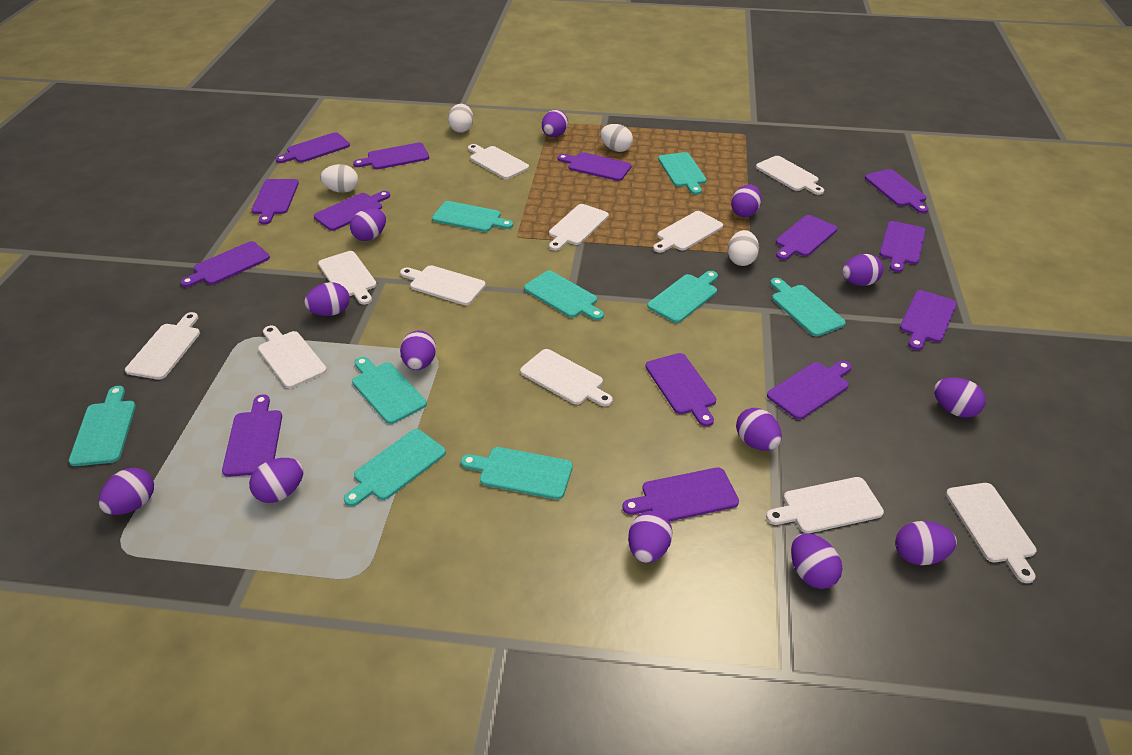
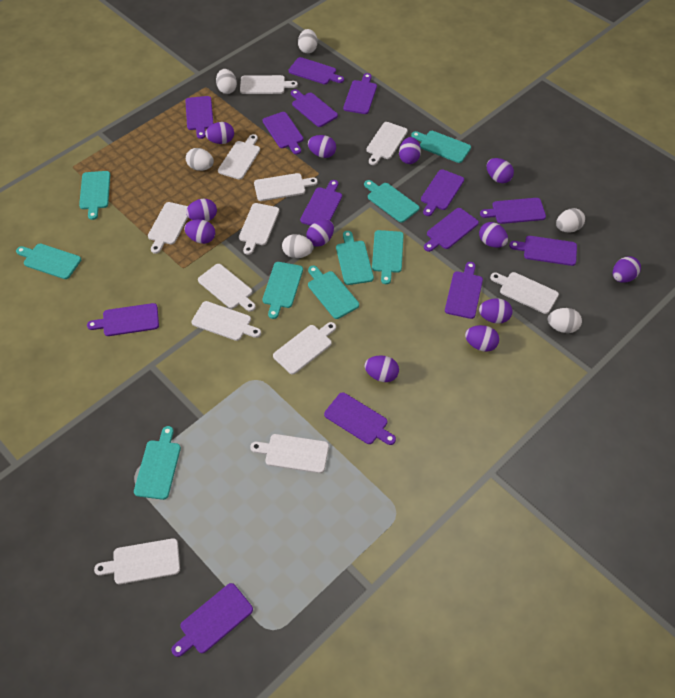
purple egg: 13 -> 12
white cutting board: 11 -> 12
white egg: 4 -> 6

